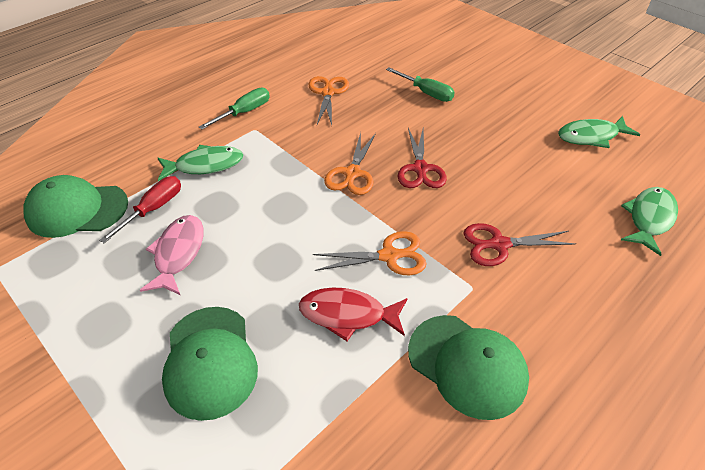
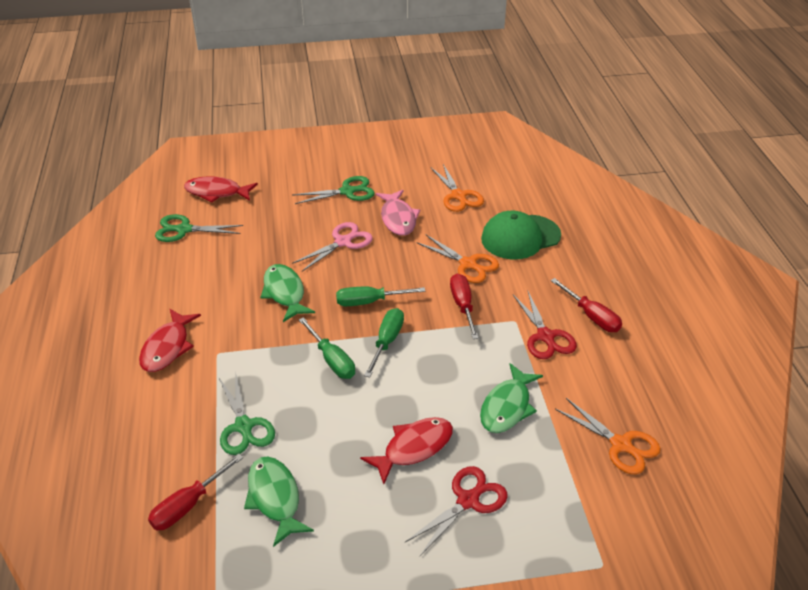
green cap: 3 -> 1
green scissors: 0 -> 3
green screwdriver: 2 -> 3
pink scissors: 0 -> 1
red fish: 1 -> 3
red screwdriver: 1 -> 3

